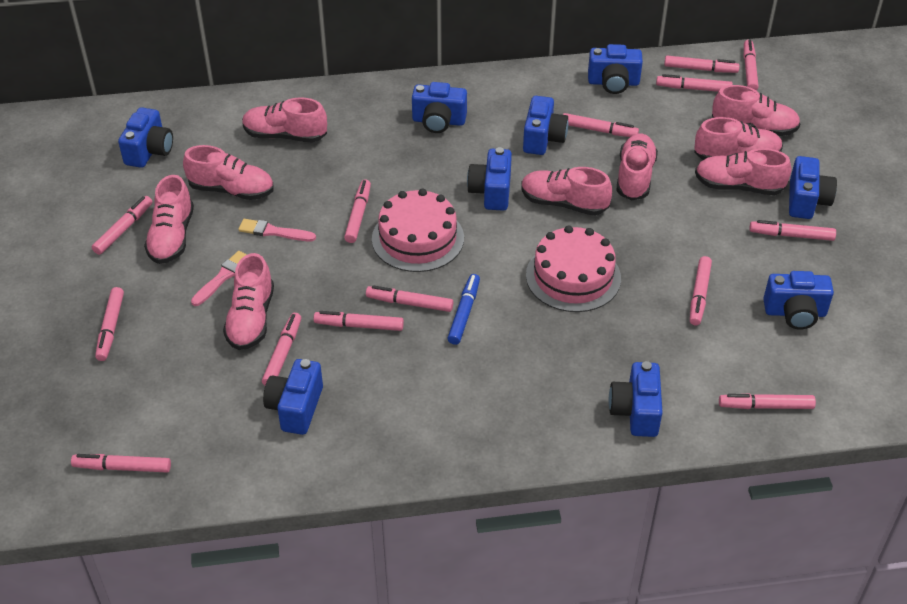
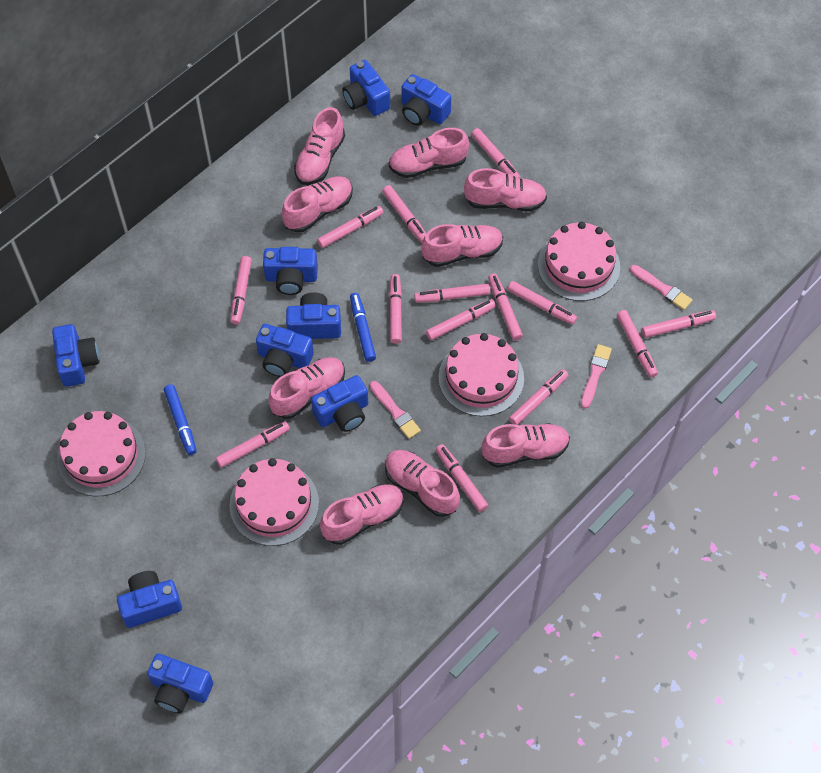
blue marker: 1 -> 2
pink brush: 2 -> 3
pink cake: 2 -> 4

